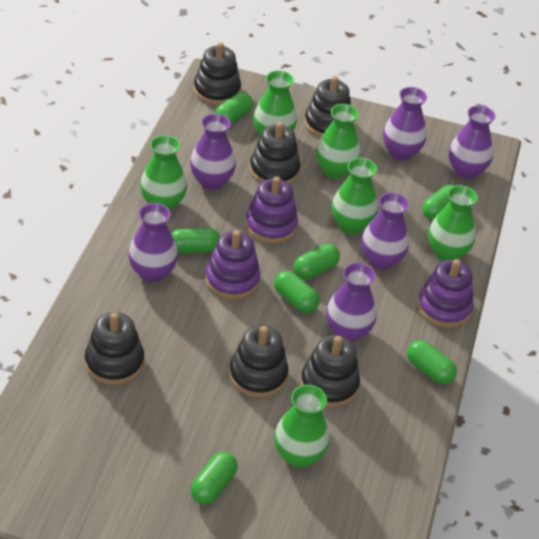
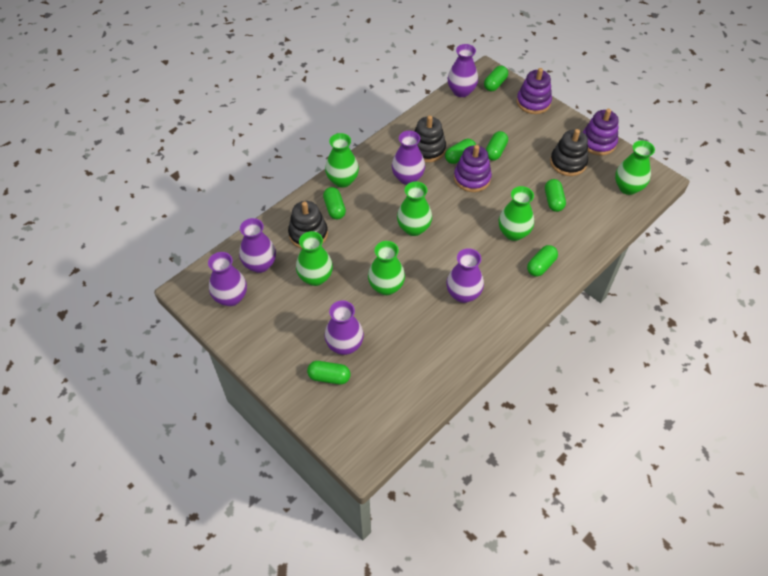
black stacking toy: 6 -> 3

